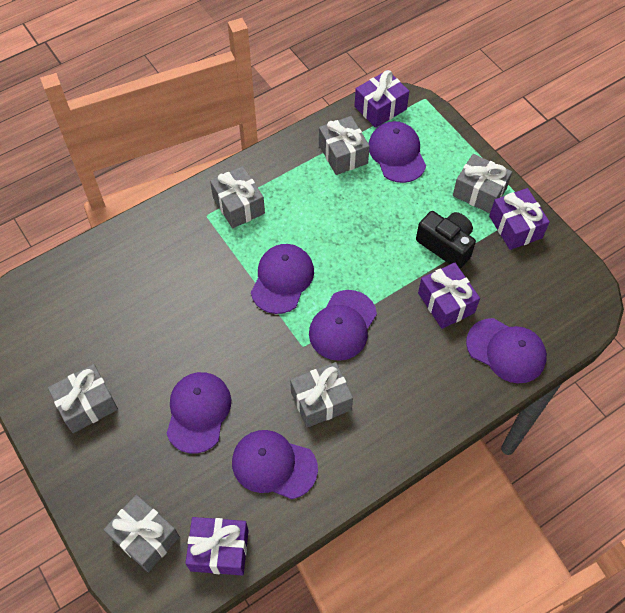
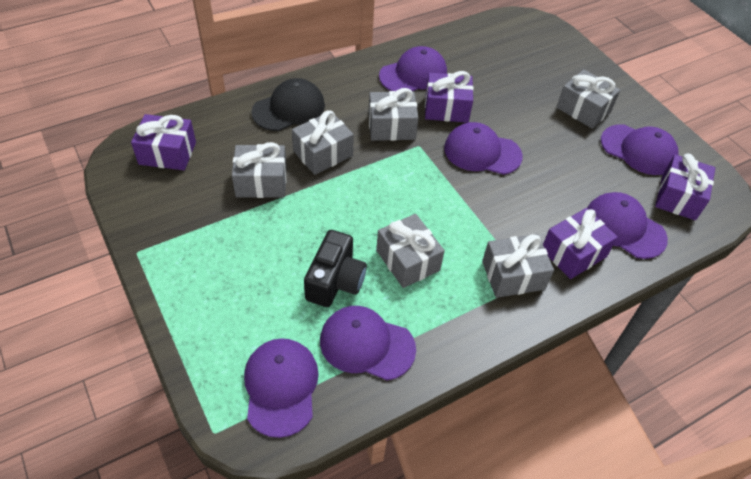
black cap: 0 -> 1

